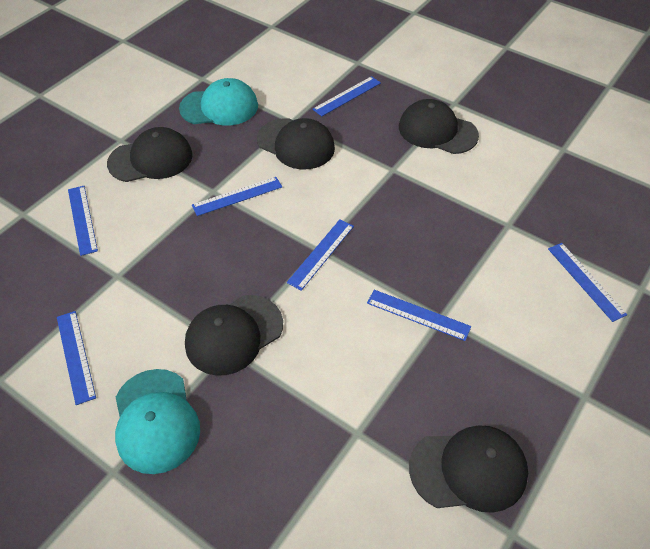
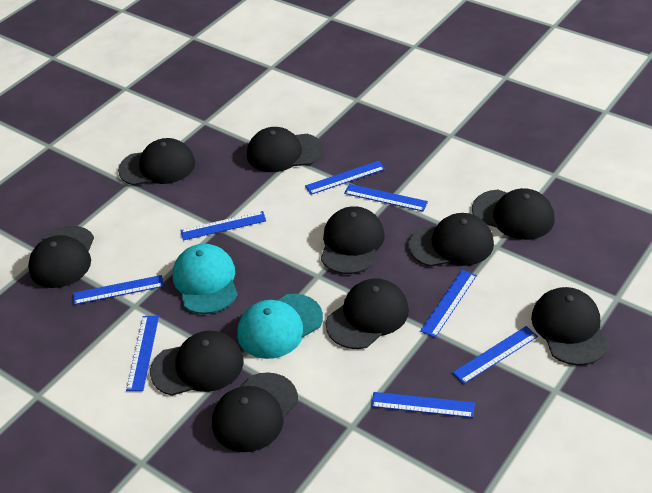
black cap: 5 -> 10
blue ruler: 7 -> 8

